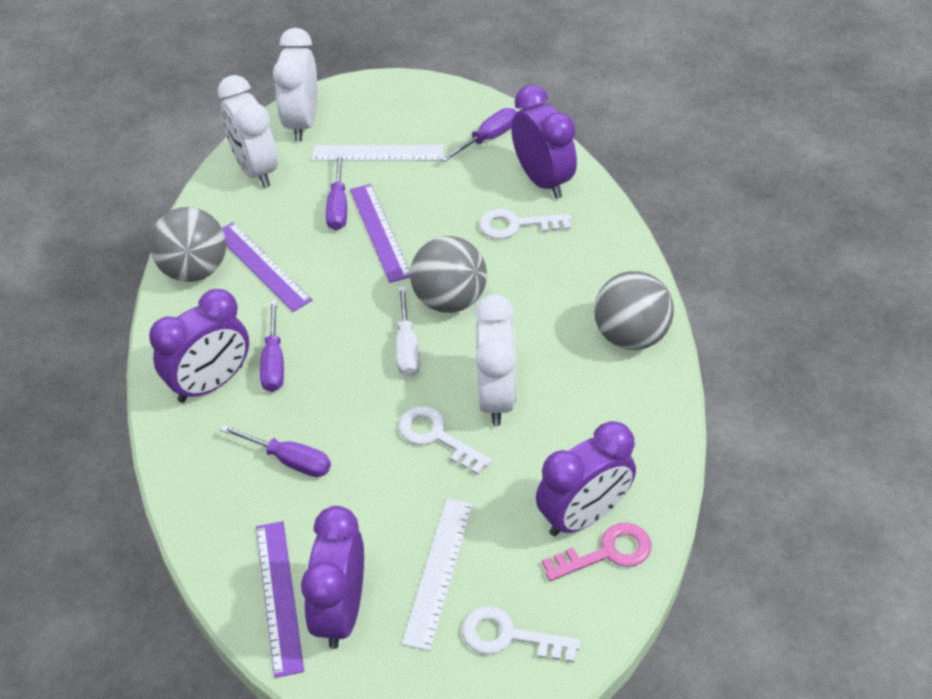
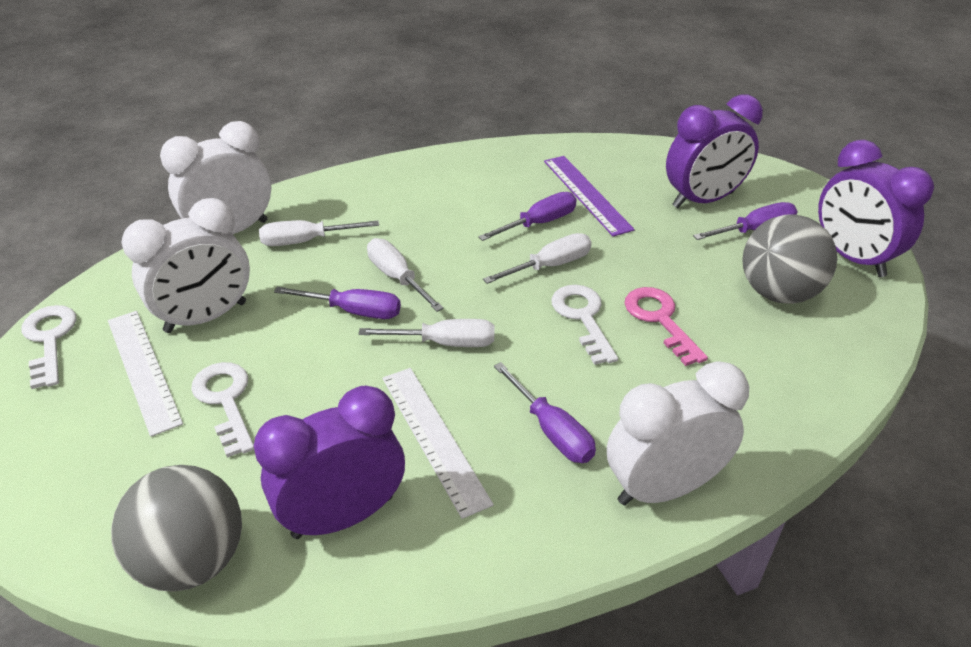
grey ball: 3 -> 2
purple clock: 4 -> 3
purple ruler: 3 -> 1
white screwdriver: 1 -> 4

